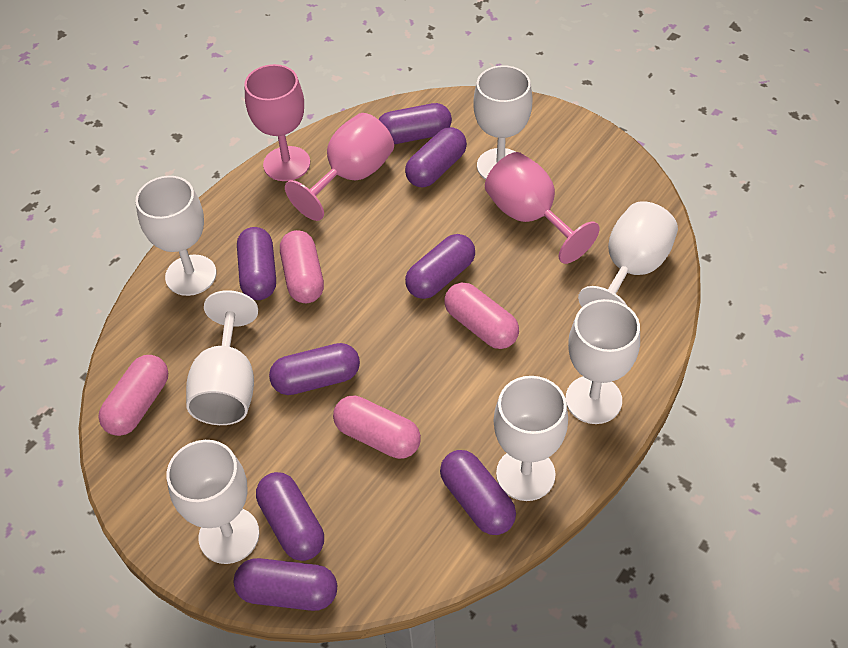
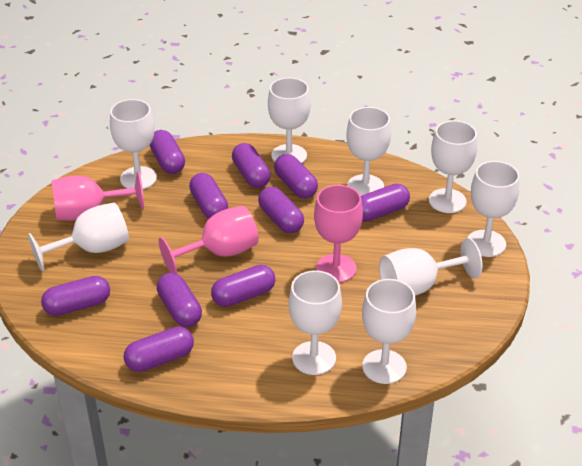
pink capsule: 4 -> 0
purple capsule: 8 -> 10
white goblet: 7 -> 9

